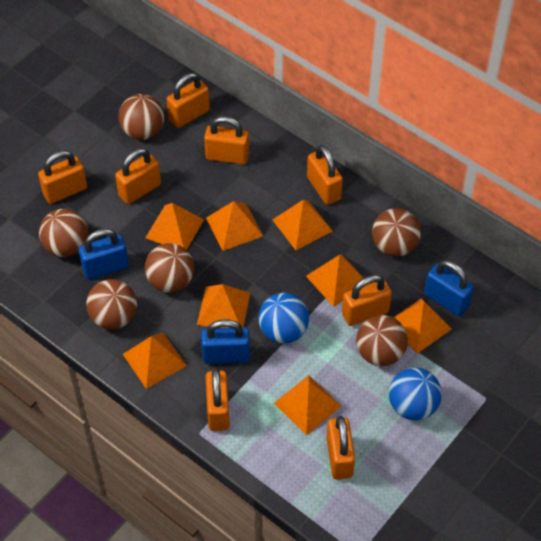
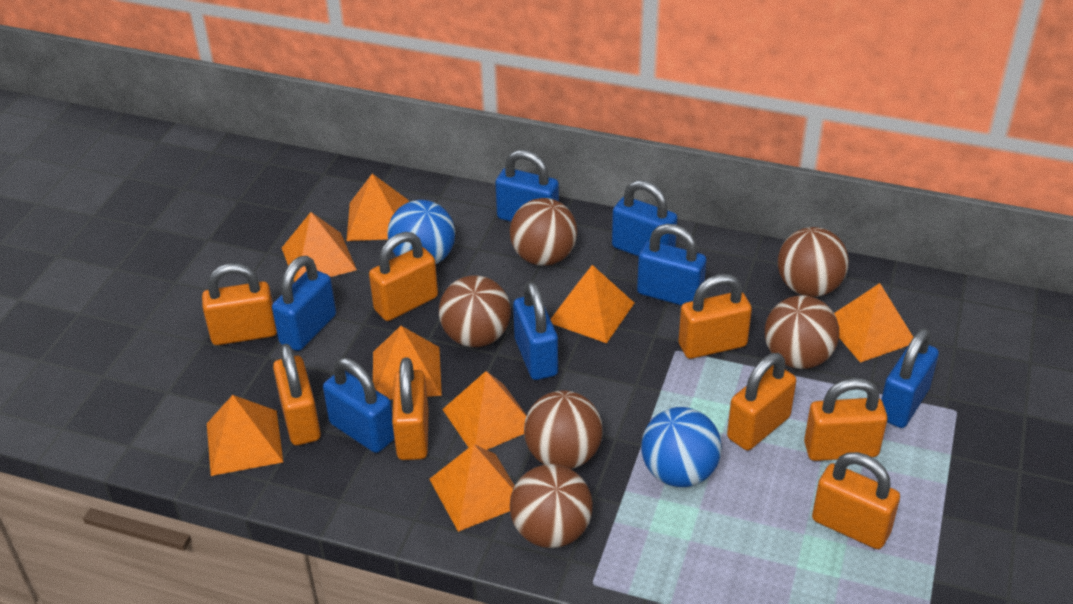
blue padlock: 3 -> 7

